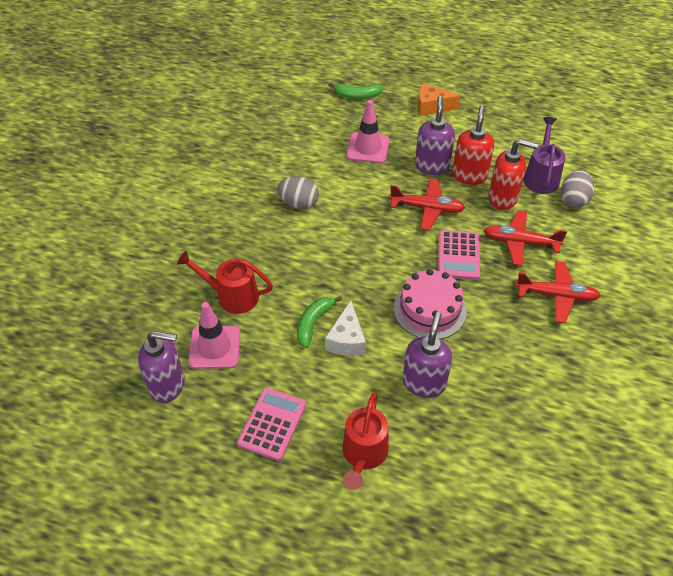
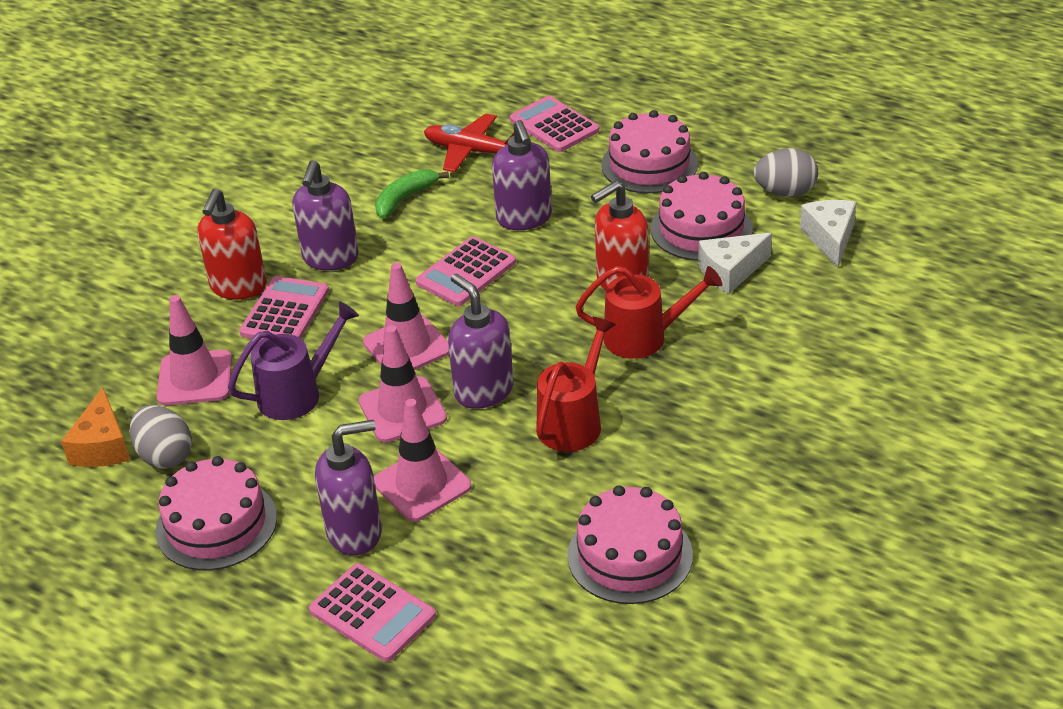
green banana: 2 -> 1
pink cake: 1 -> 4
pink calculator: 2 -> 4
pink traffic cone: 2 -> 4
purple soap dispenser: 3 -> 4
red plane: 3 -> 1
white cheese: 1 -> 2

